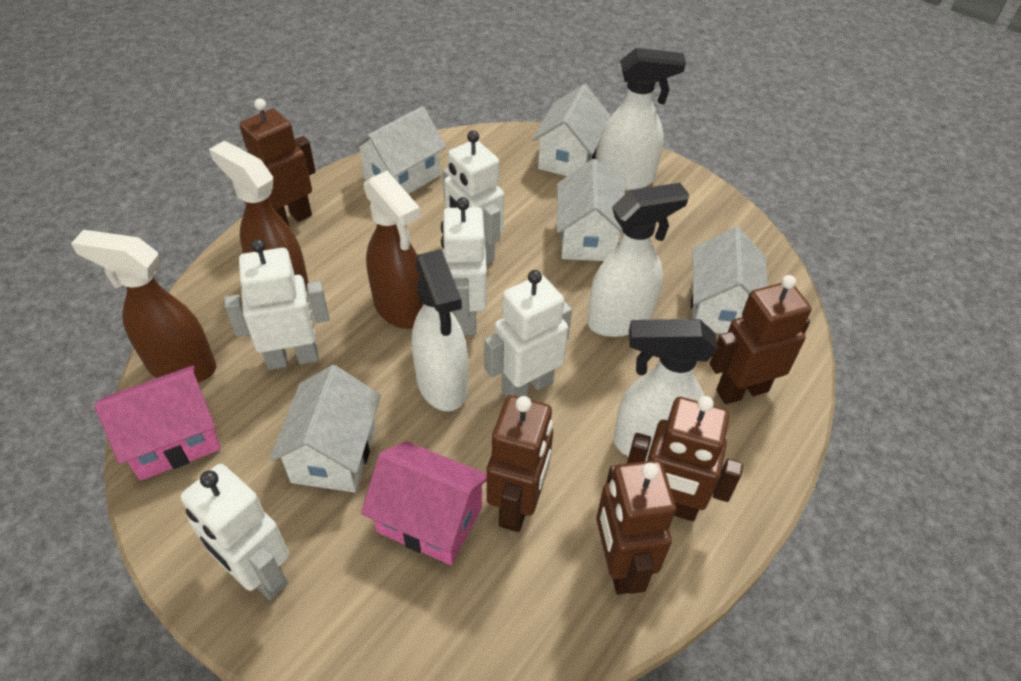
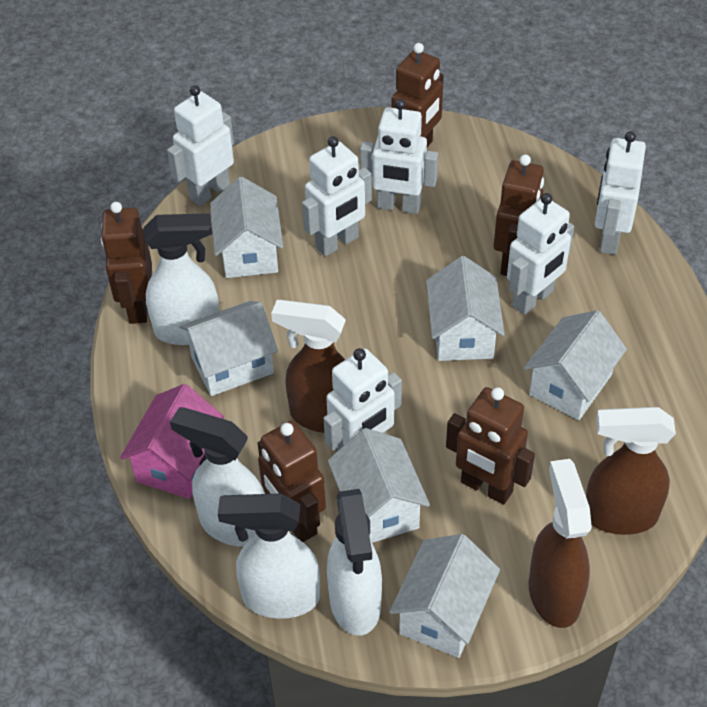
pink house: 2 -> 1
white house: 5 -> 6
white robot: 5 -> 6

